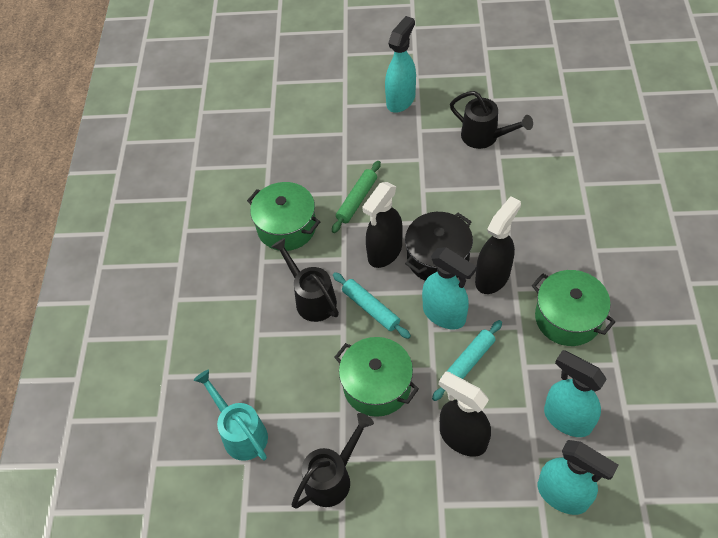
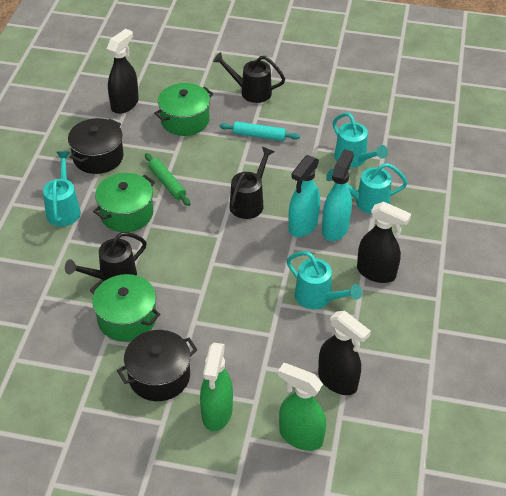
black pot: 1 -> 2
green spray bottle: 0 -> 2
turquoise rolling pin: 2 -> 1
turquoise spray bottle: 4 -> 2
turquoise watering can: 1 -> 4

